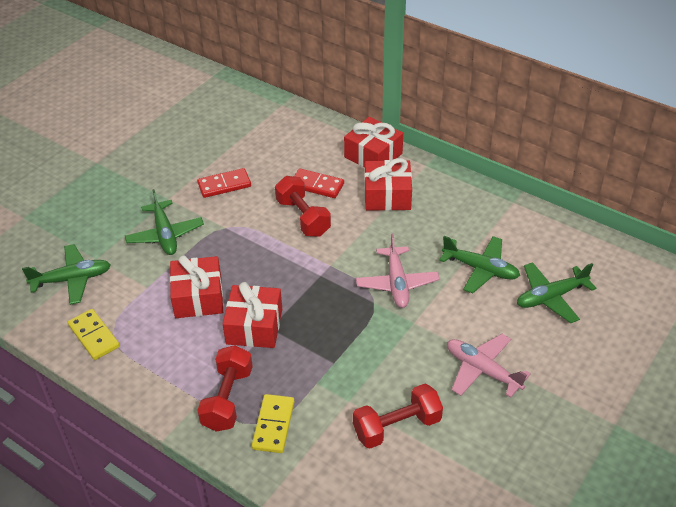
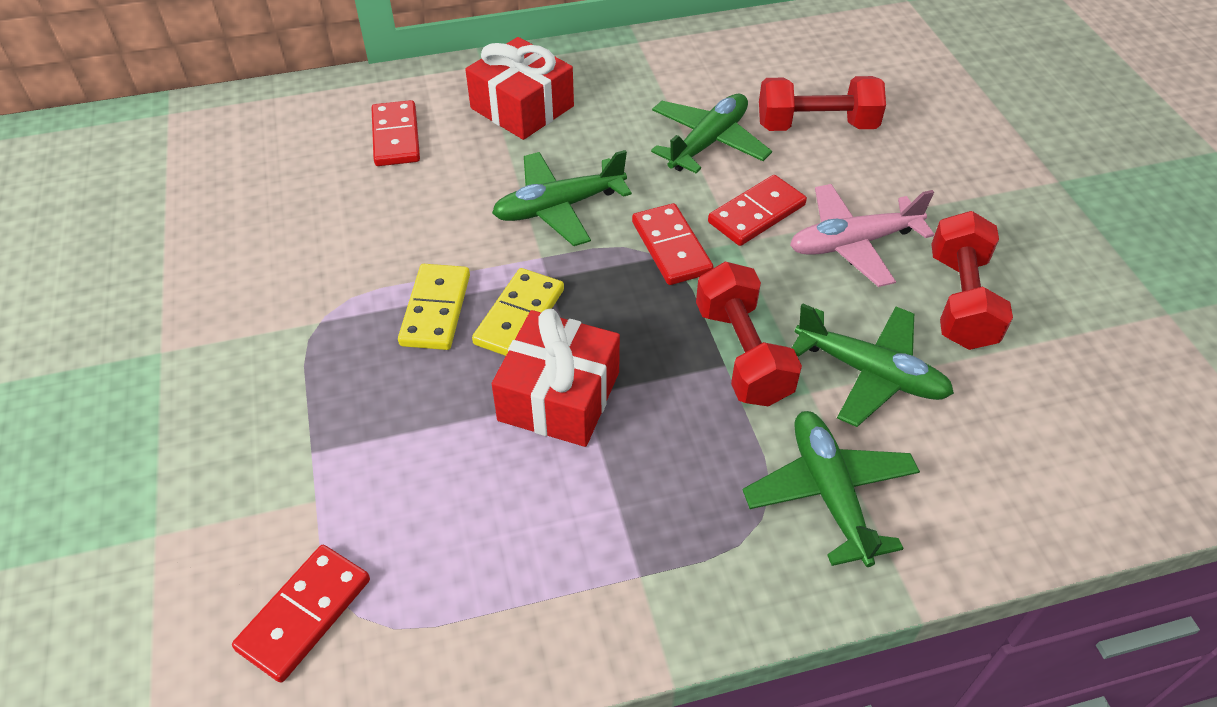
pink plane: 2 -> 1
red domino: 2 -> 4
red gift: 4 -> 2

